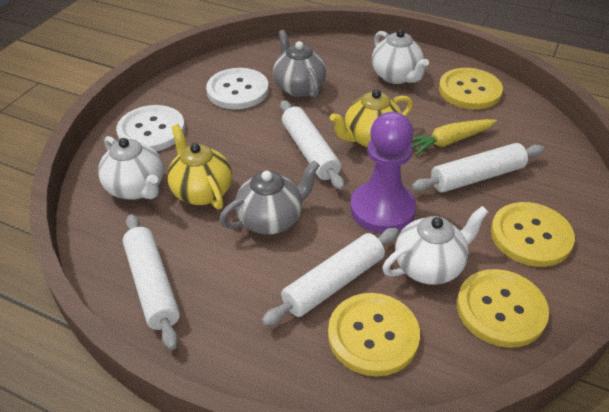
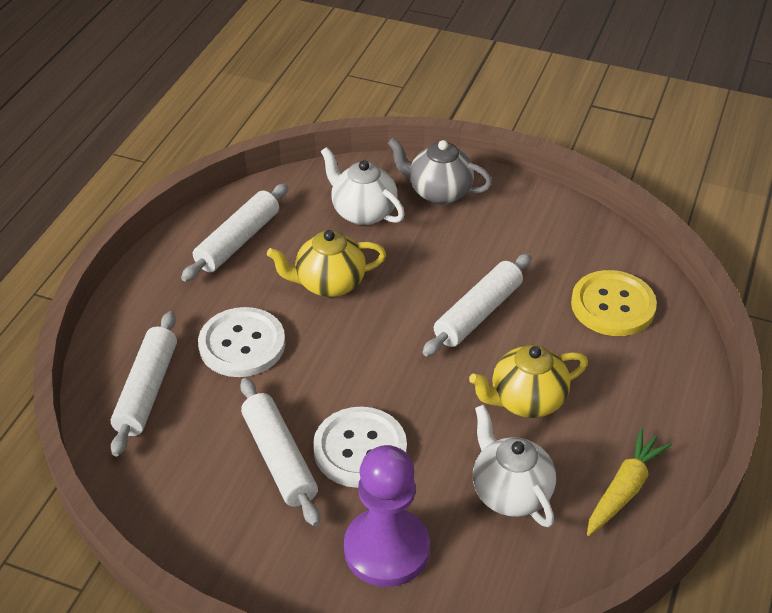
grey teapot: 2 -> 1
white teapot: 3 -> 2
yellow button: 4 -> 1

